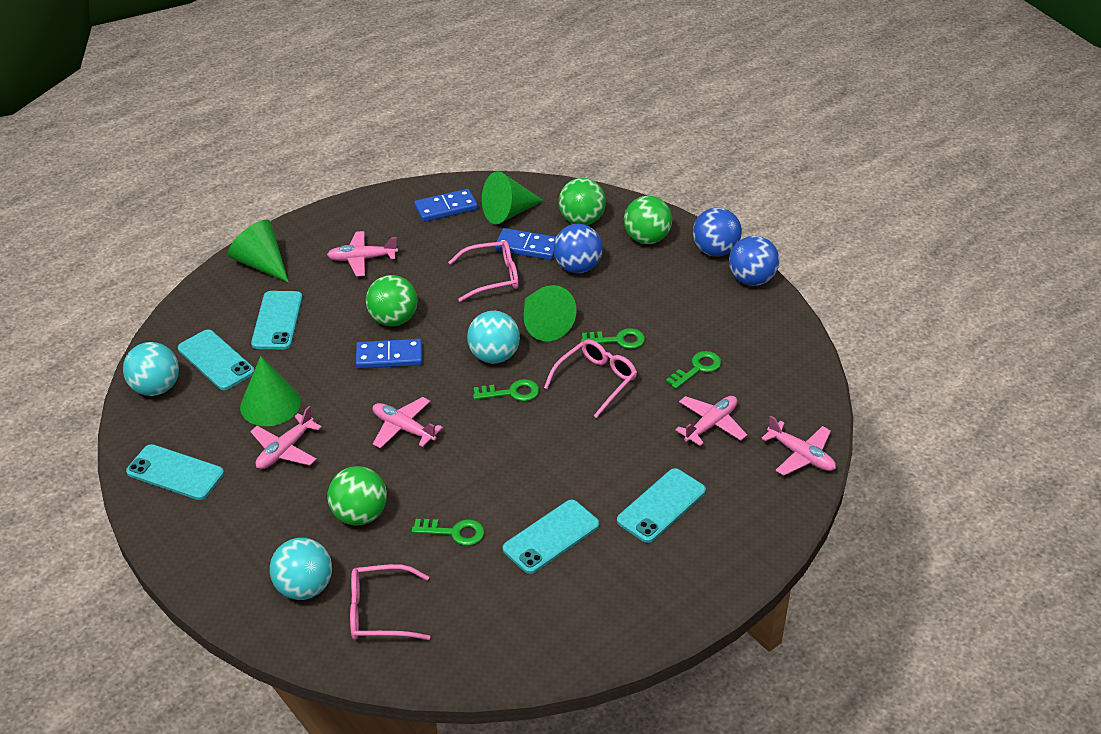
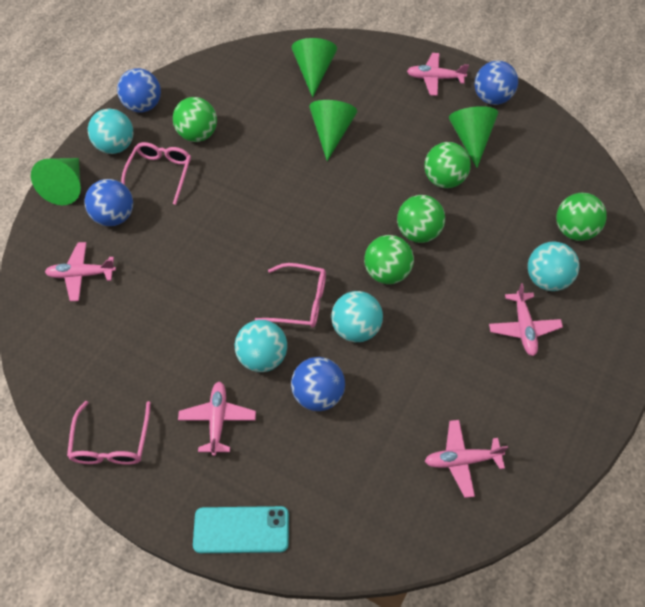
blue ball: 3 -> 4
blue domino: 3 -> 0
green ball: 4 -> 5
green key: 4 -> 0
turquoise ball: 3 -> 4
turquoise phone: 5 -> 1

